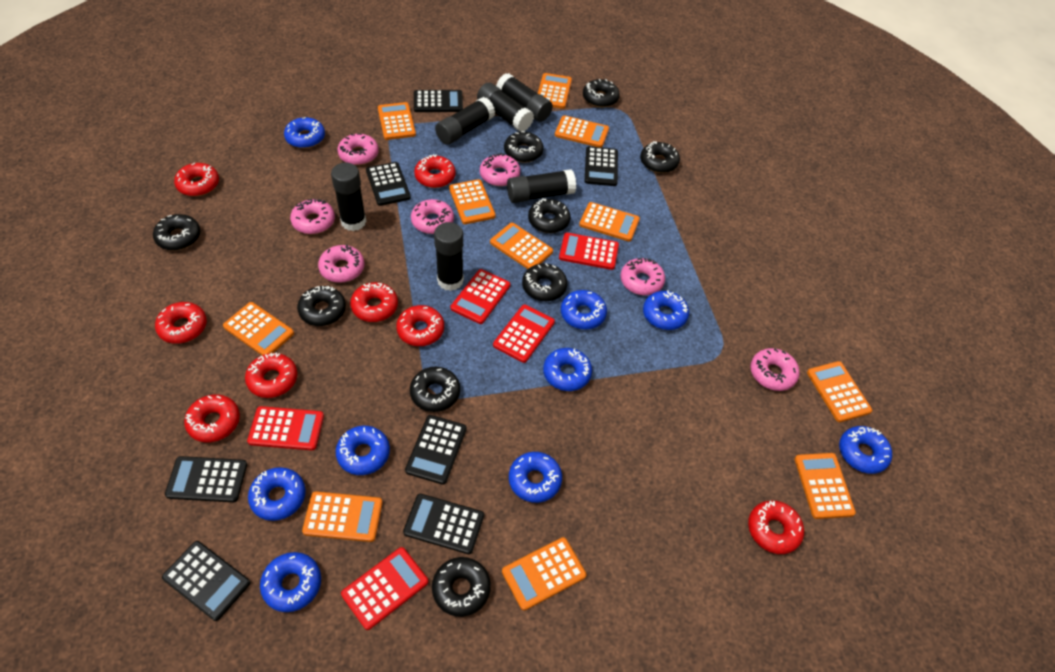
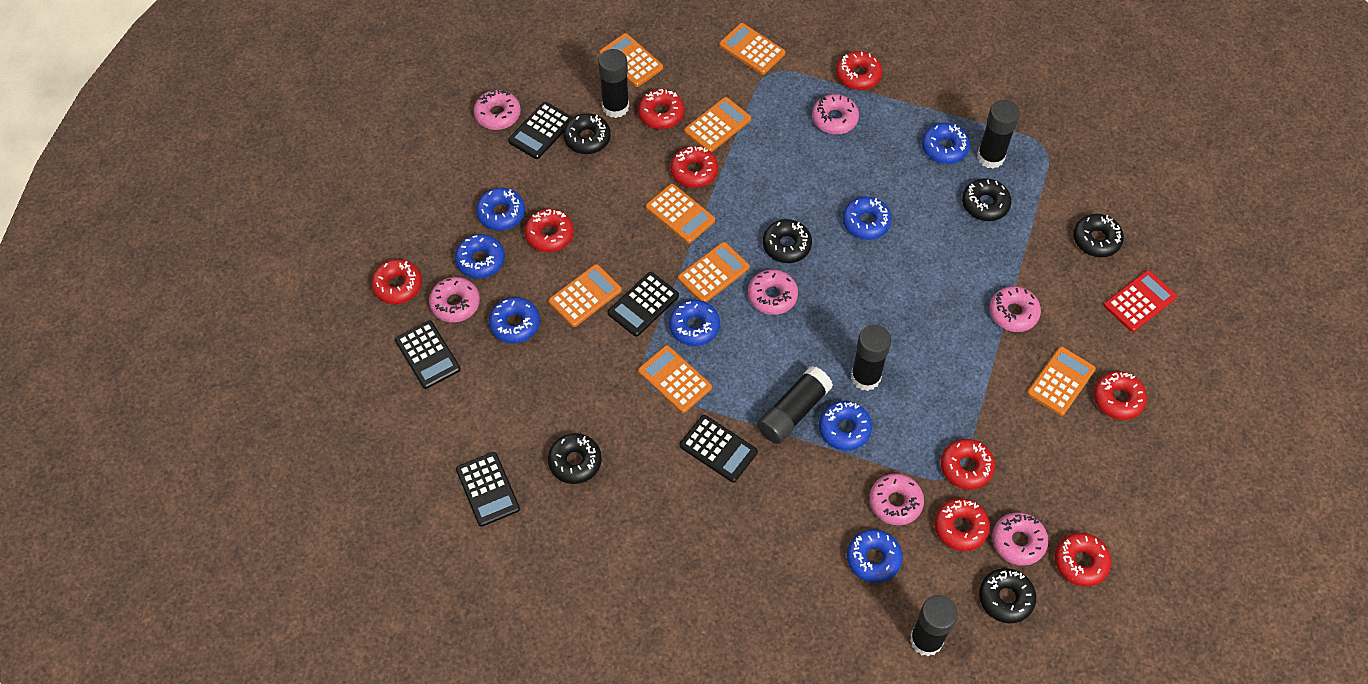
black calculator: 7 -> 5
black donut: 9 -> 6
black glue stick: 6 -> 5
blue donut: 9 -> 8
orange calculator: 11 -> 8
red calculator: 5 -> 1
red donut: 8 -> 9

